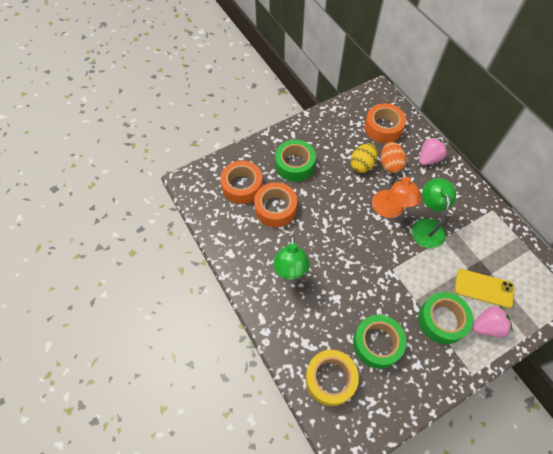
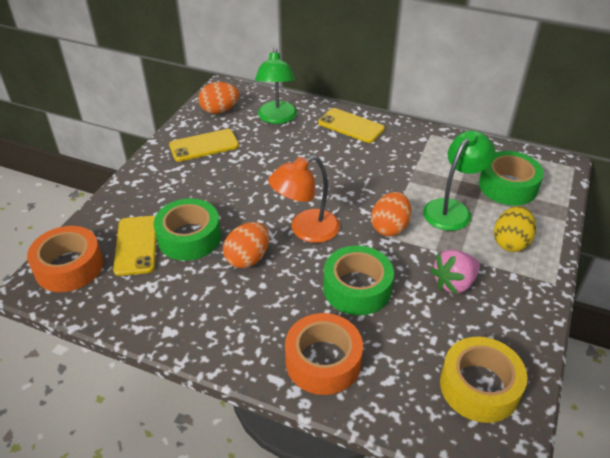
orange egg: 1 -> 3
orange tape: 3 -> 2
pink strawberry: 2 -> 1
yellow phone: 1 -> 3

